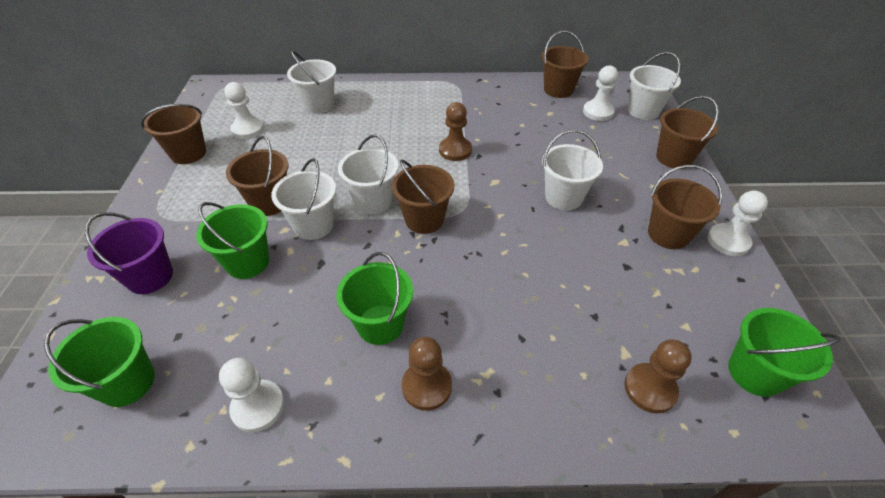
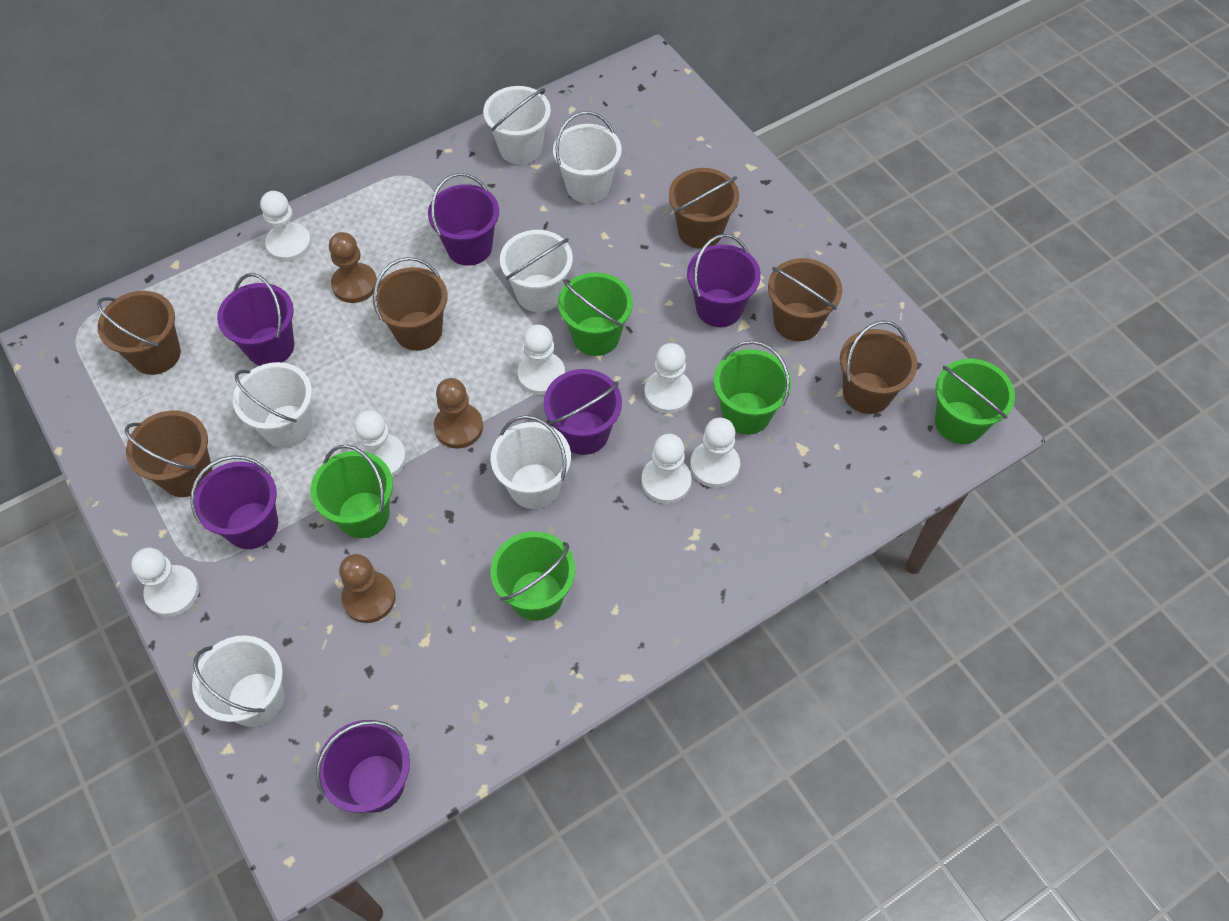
green bucket: 4 -> 5
purple bucket: 1 -> 6
white bucket: 5 -> 6
white pawn: 4 -> 7

